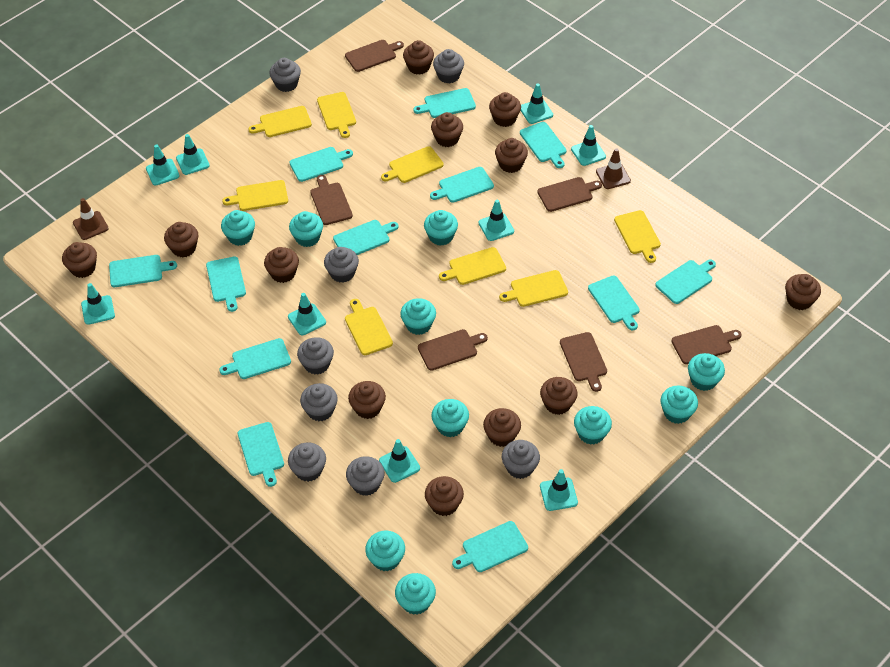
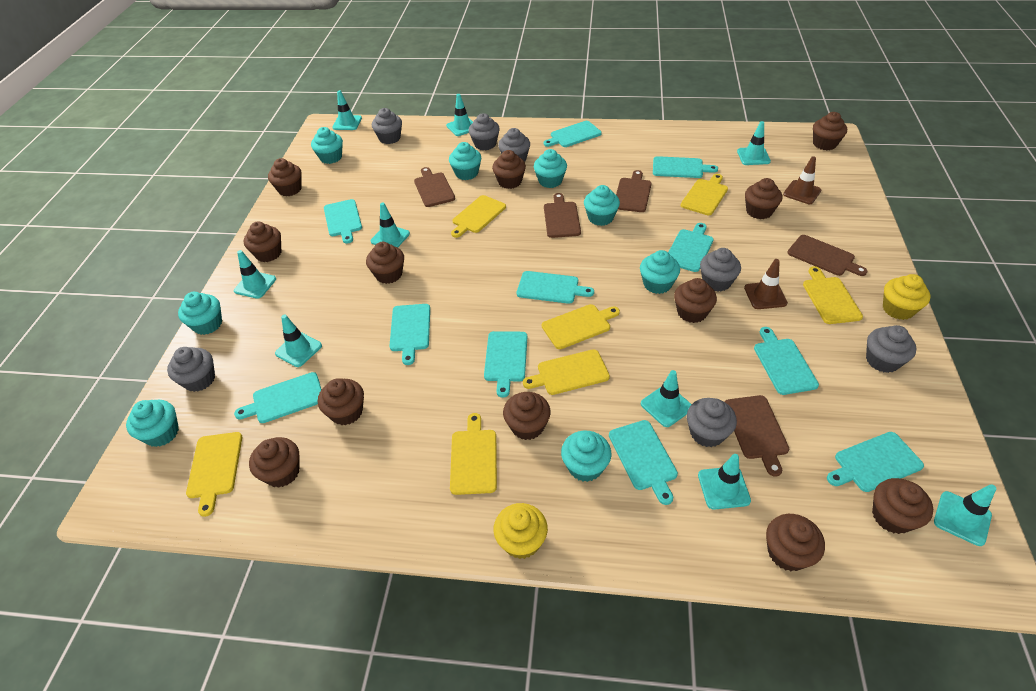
brown cutting board: 6 -> 5
grey cupcake: 8 -> 7
turquoise cupcake: 10 -> 8
turquoise cutting board: 12 -> 11
yellow cupcake: 0 -> 2
yellow cutting board: 8 -> 7

